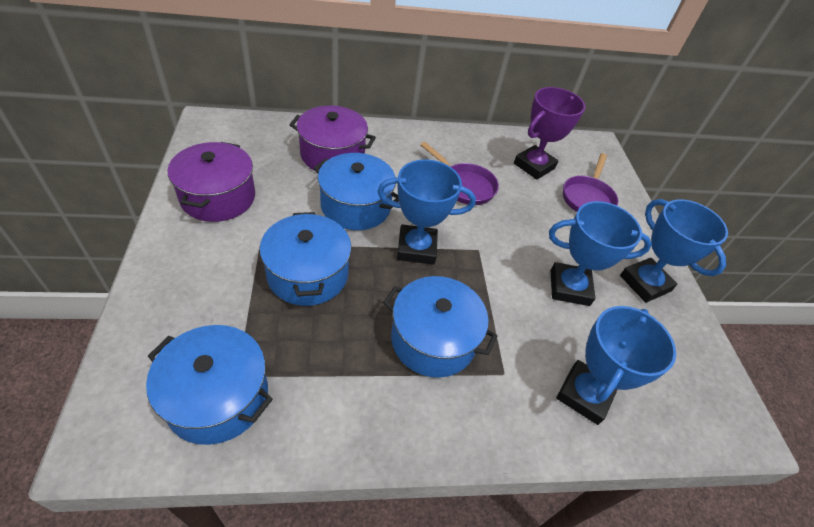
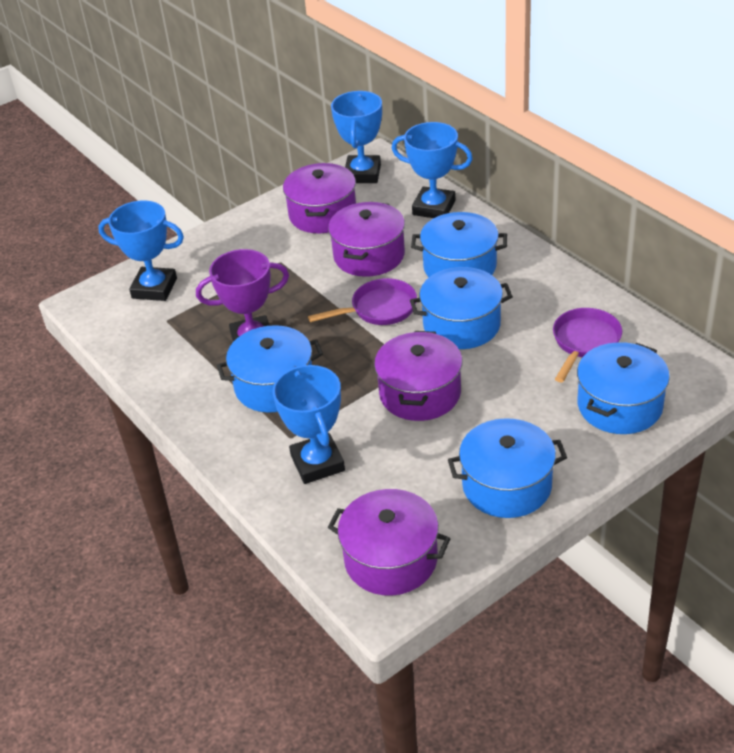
blue pot: 4 -> 5
purple pot: 2 -> 4

